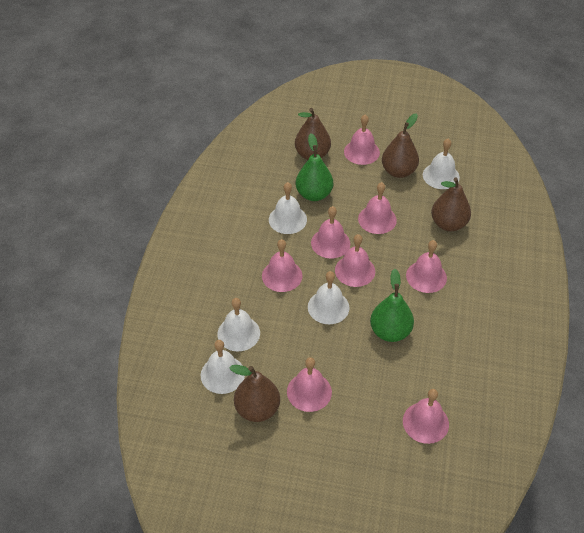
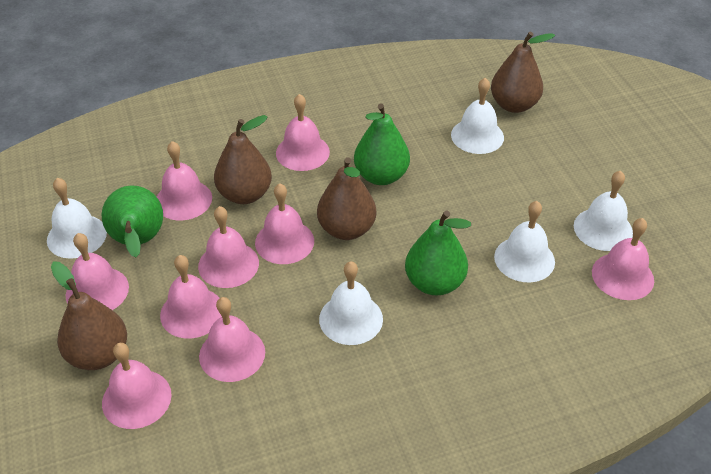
green pear: 2 -> 3
pink bell: 8 -> 9

